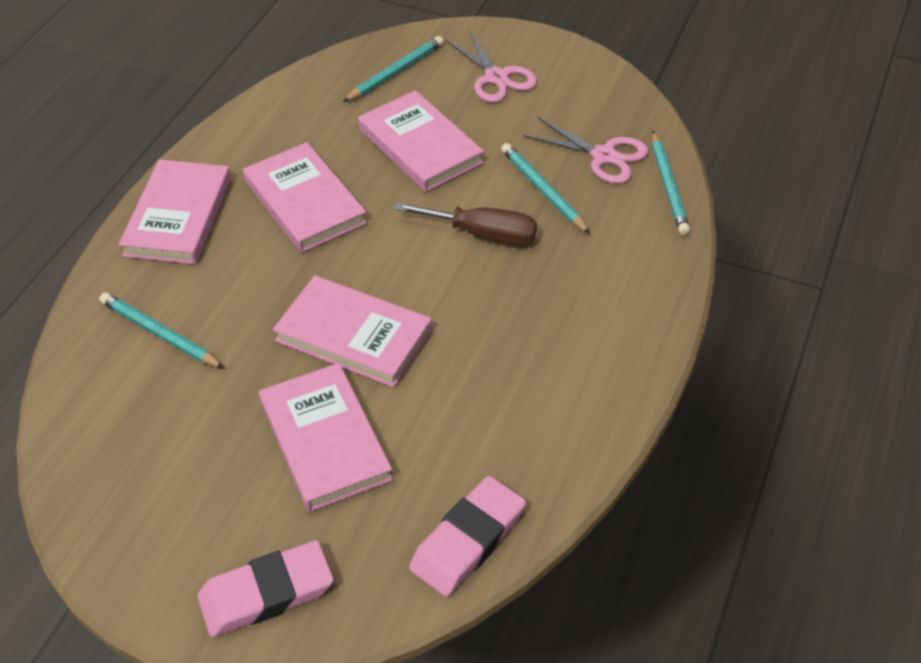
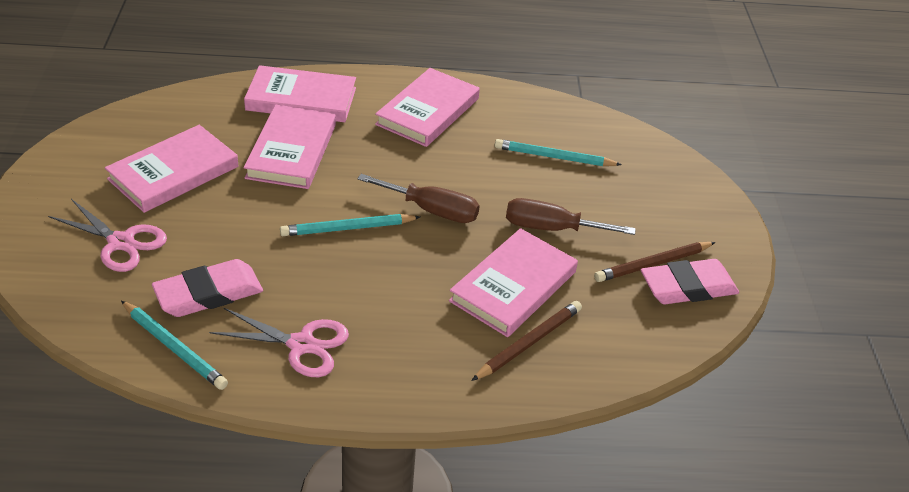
brown pencil: 0 -> 2
brown screwdriver: 1 -> 2
turquoise pencil: 4 -> 3

